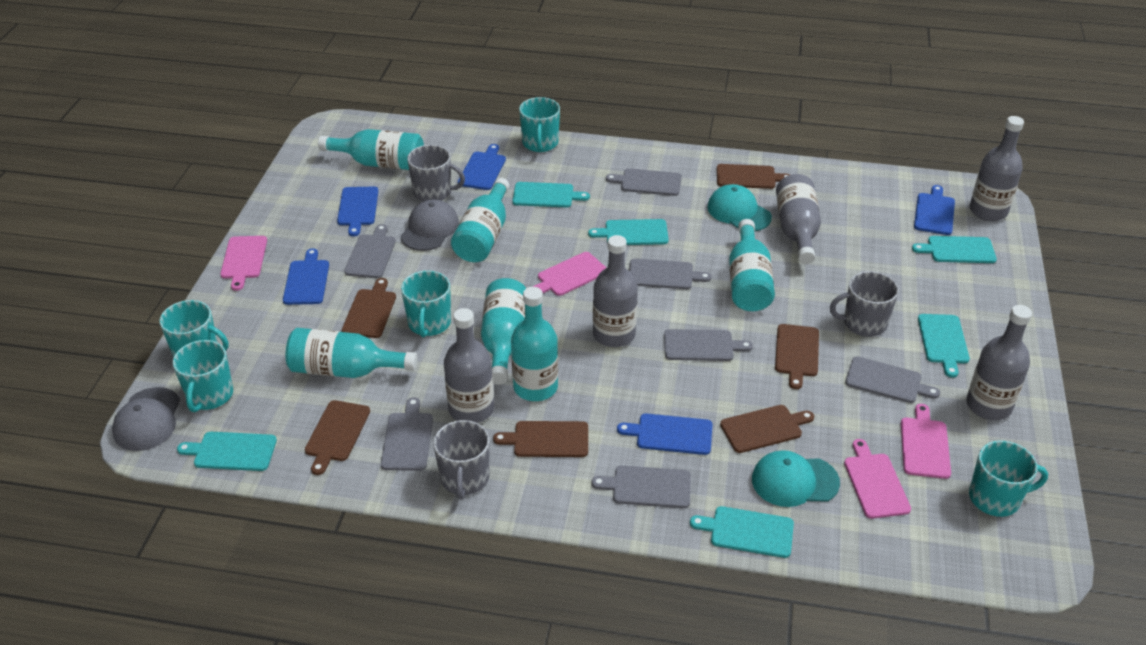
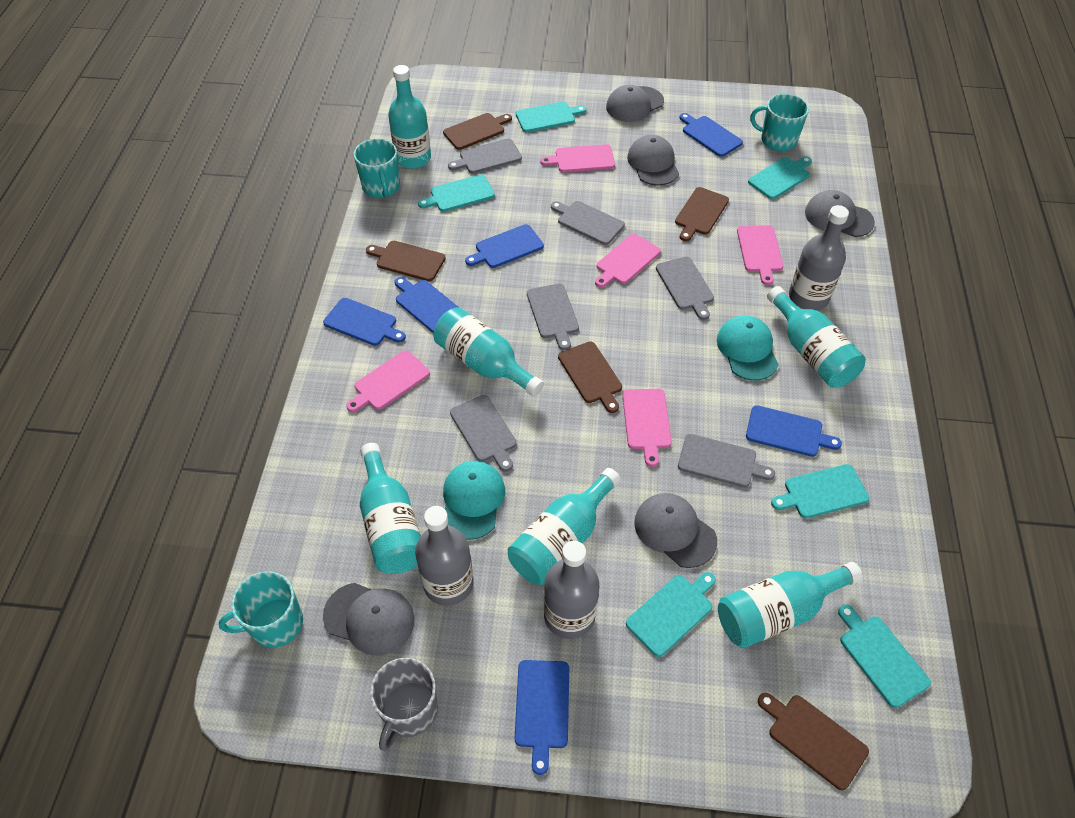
blue cutting board: 5 -> 6
brown cutting board: 6 -> 5
grey bottle: 5 -> 3
grey cap: 2 -> 5
grey cutting board: 7 -> 6
grey mug: 3 -> 1
pink cutting board: 4 -> 5
turquoise mug: 5 -> 3

